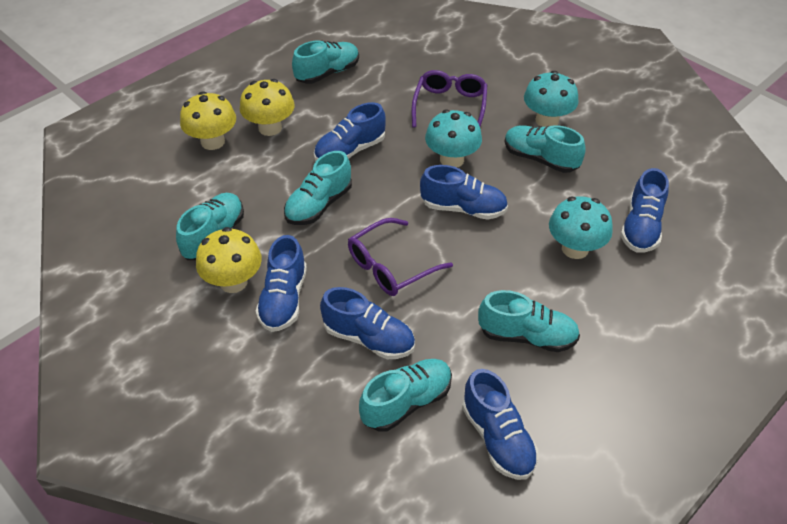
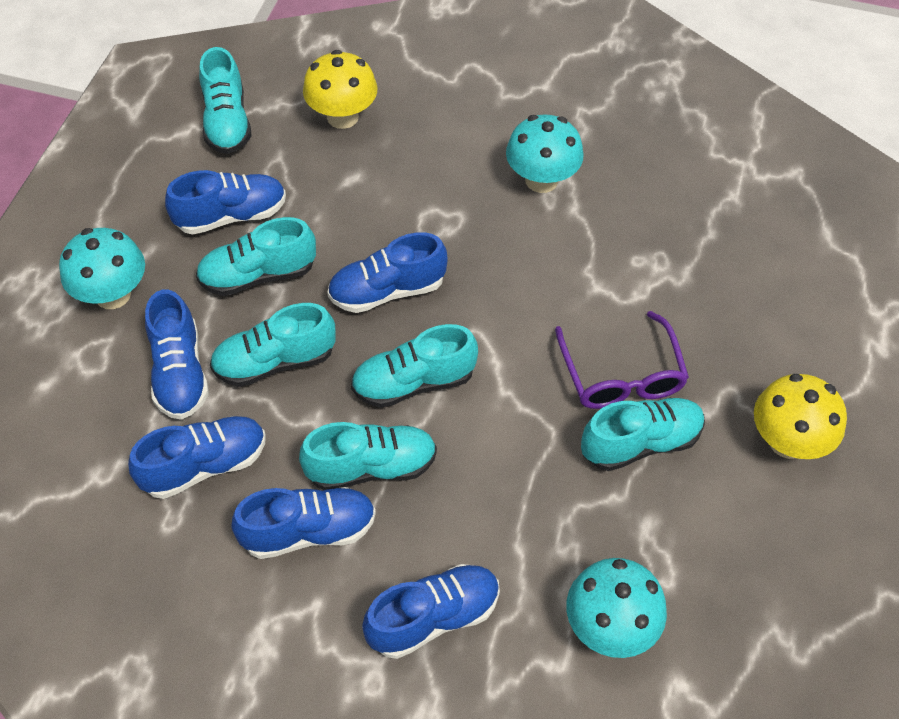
purple glasses: 2 -> 1
yellow mushroom: 3 -> 2

